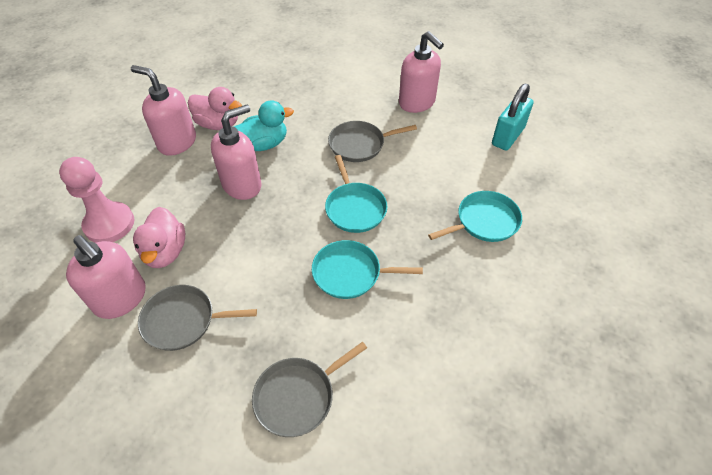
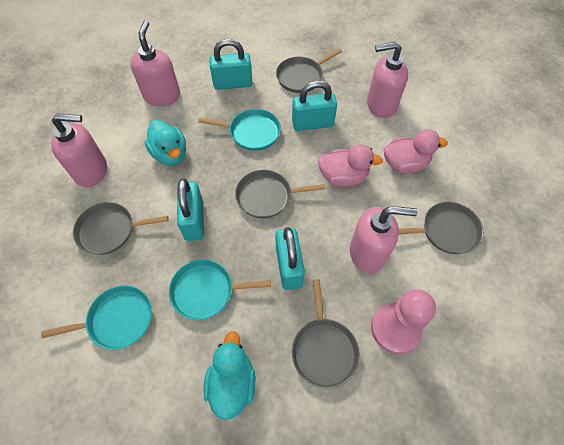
grey pan: 3 -> 5
turquoise duck: 1 -> 2
turquoise padlock: 1 -> 4

